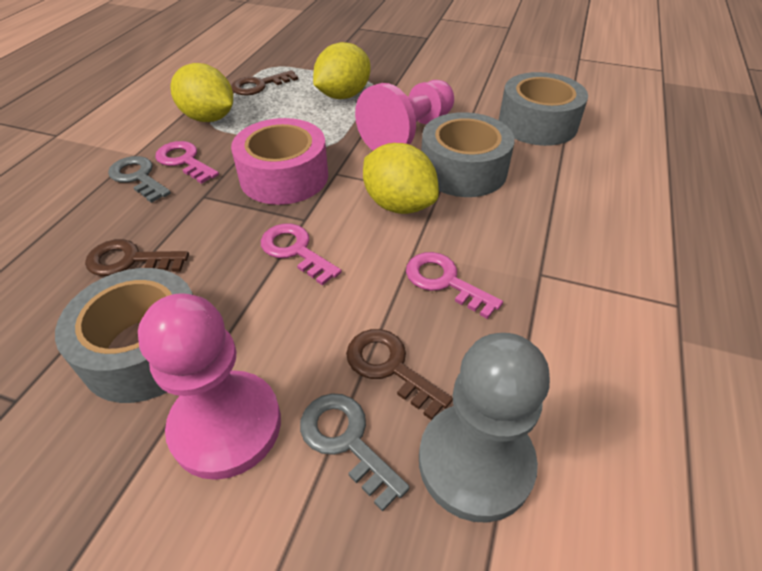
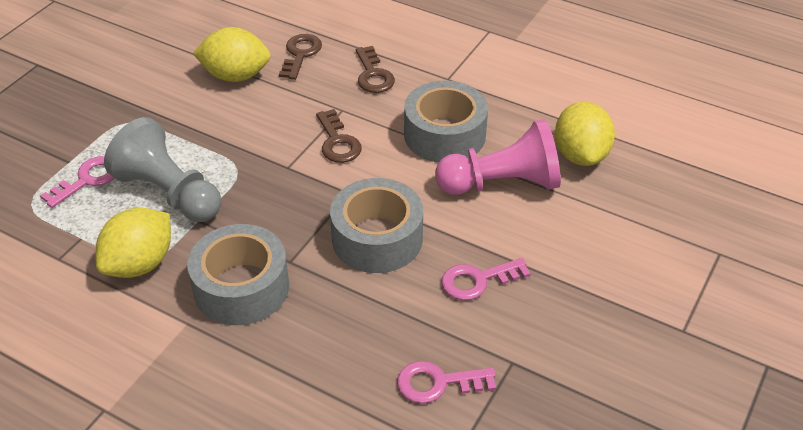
grey key: 2 -> 0
pink pawn: 2 -> 1
pink tape: 1 -> 0

